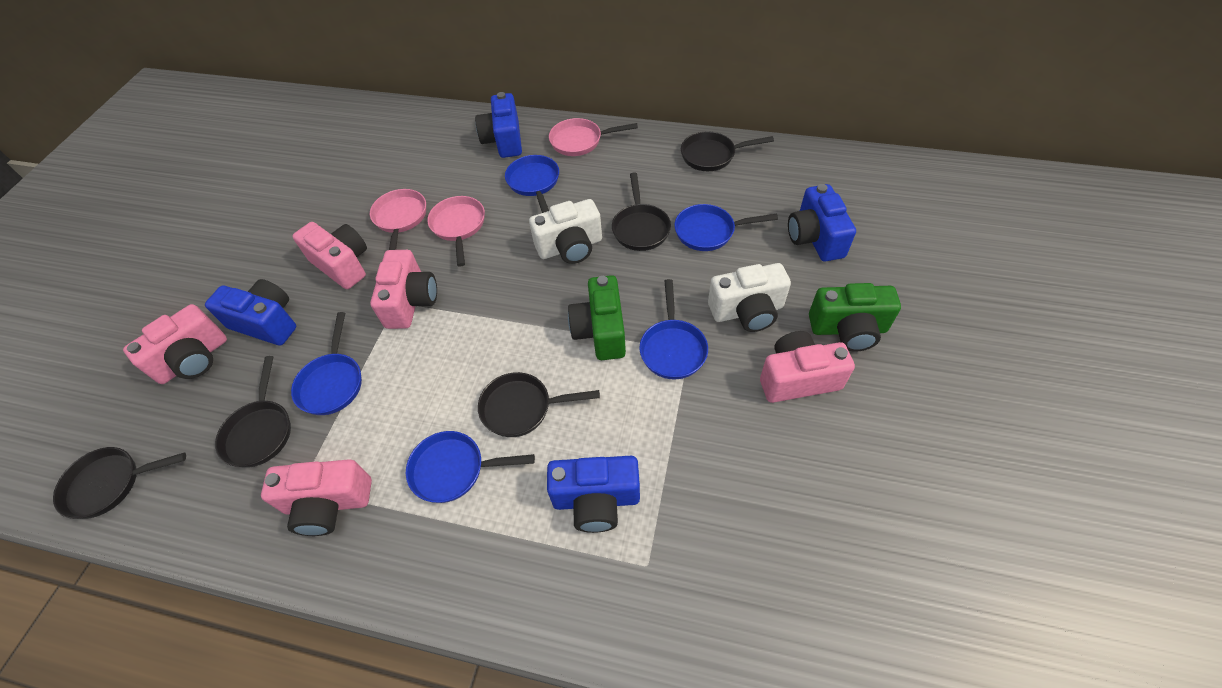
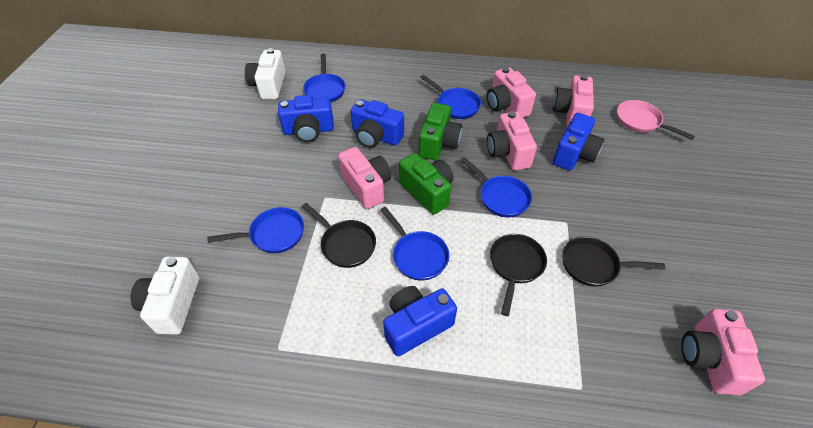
black pan: 5 -> 3
pink pan: 3 -> 1

